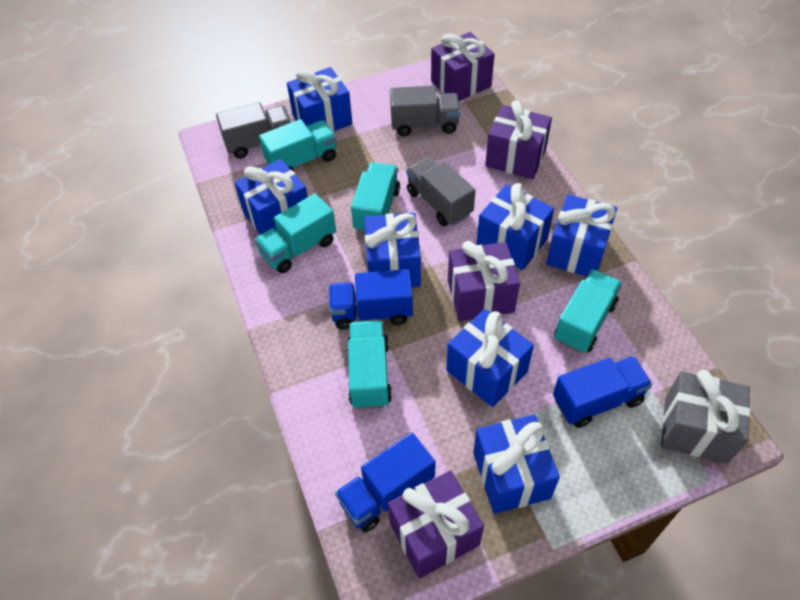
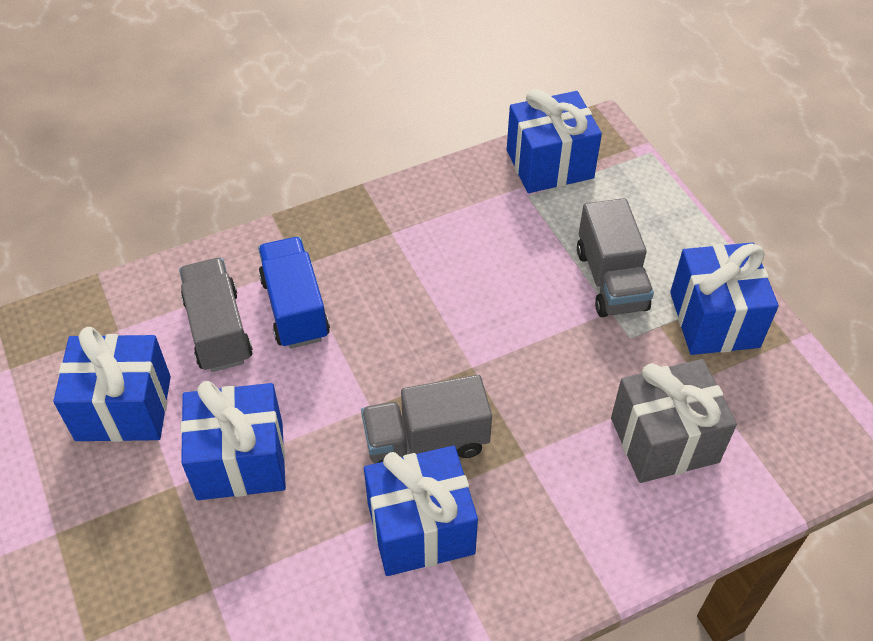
blue gift: 7 -> 5
blue truck: 3 -> 1
purple gift: 4 -> 0
turquoise truck: 5 -> 0

